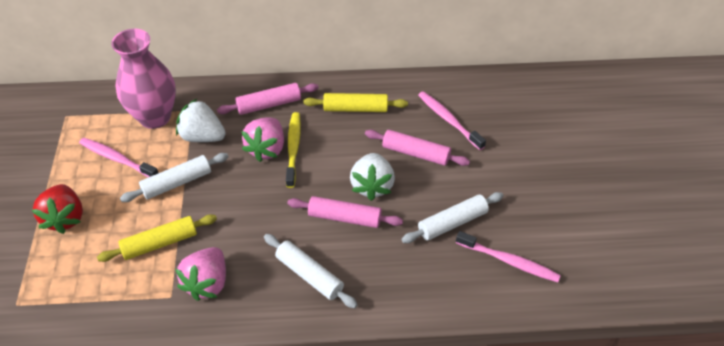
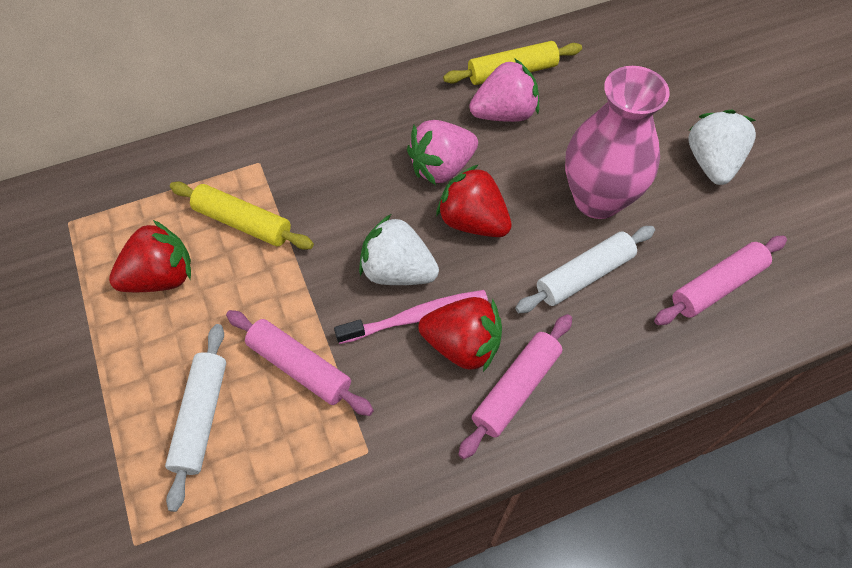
pink toothbrush: 3 -> 1
red strawberry: 1 -> 3
white rolling pin: 3 -> 2
yellow toothbrush: 1 -> 0

